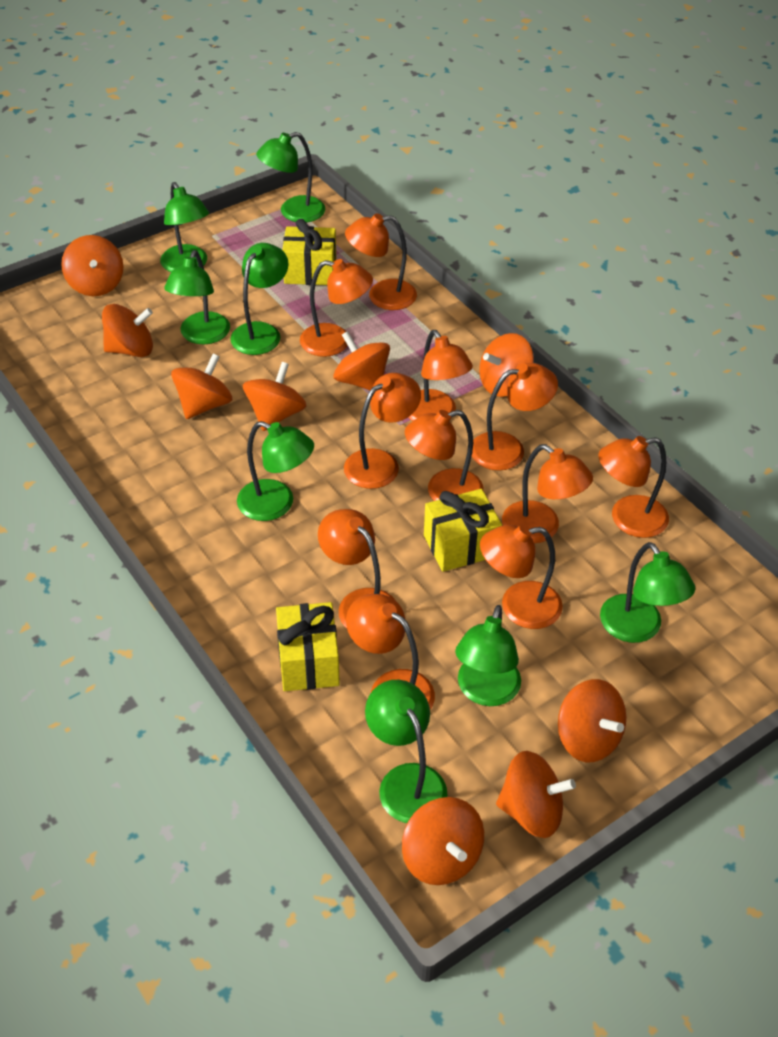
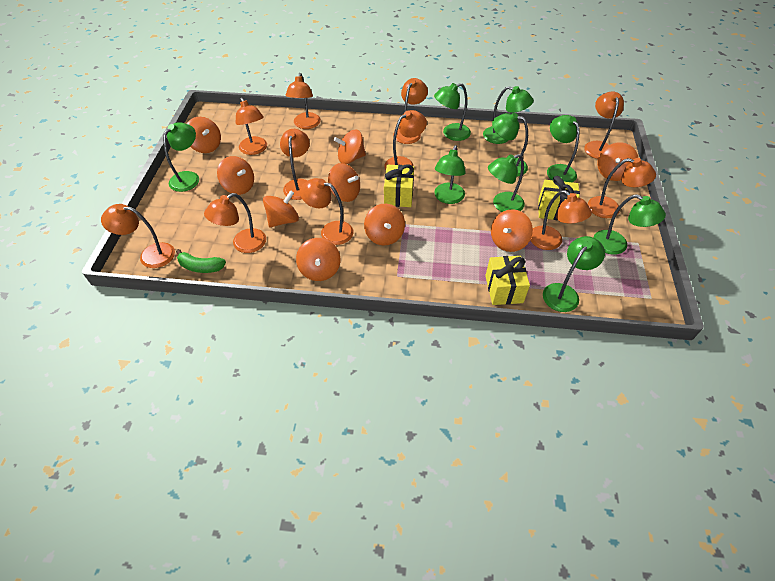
green banana: 0 -> 1
green lamp: 8 -> 9

